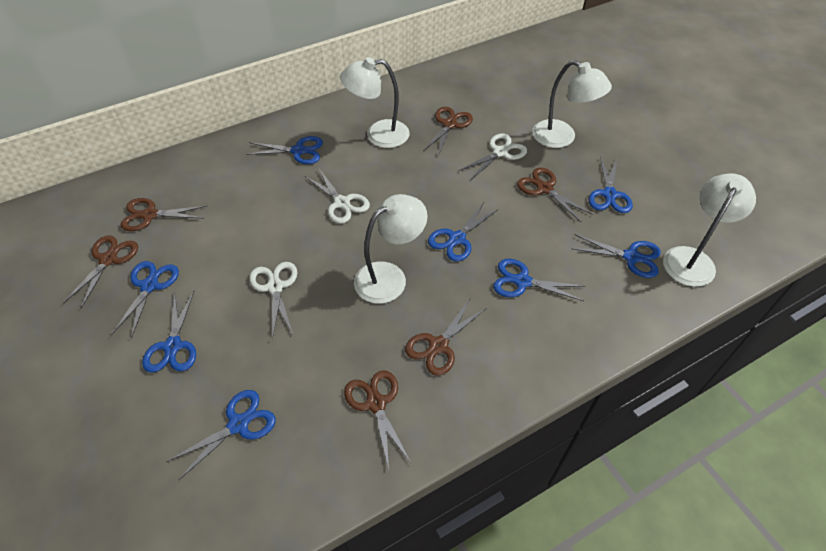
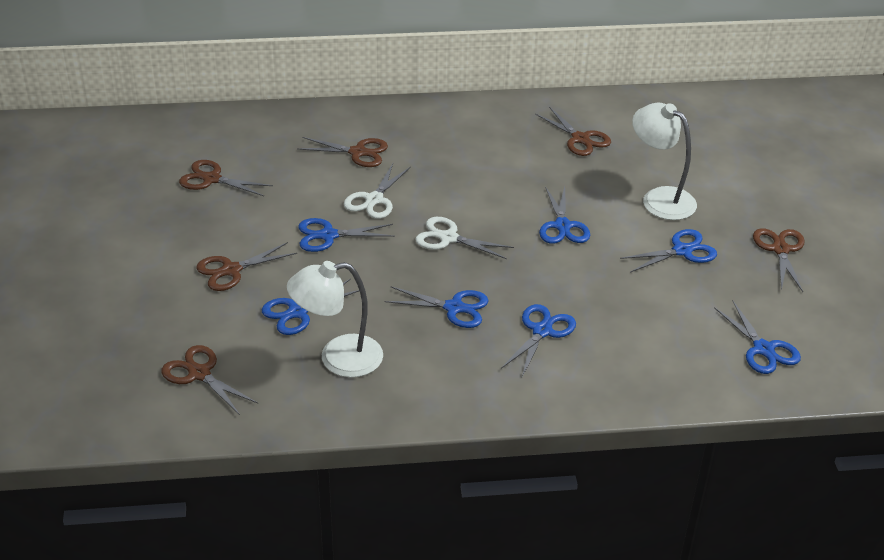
blue scissors: 8 -> 7
white lamp: 4 -> 2
white scissors: 3 -> 2

